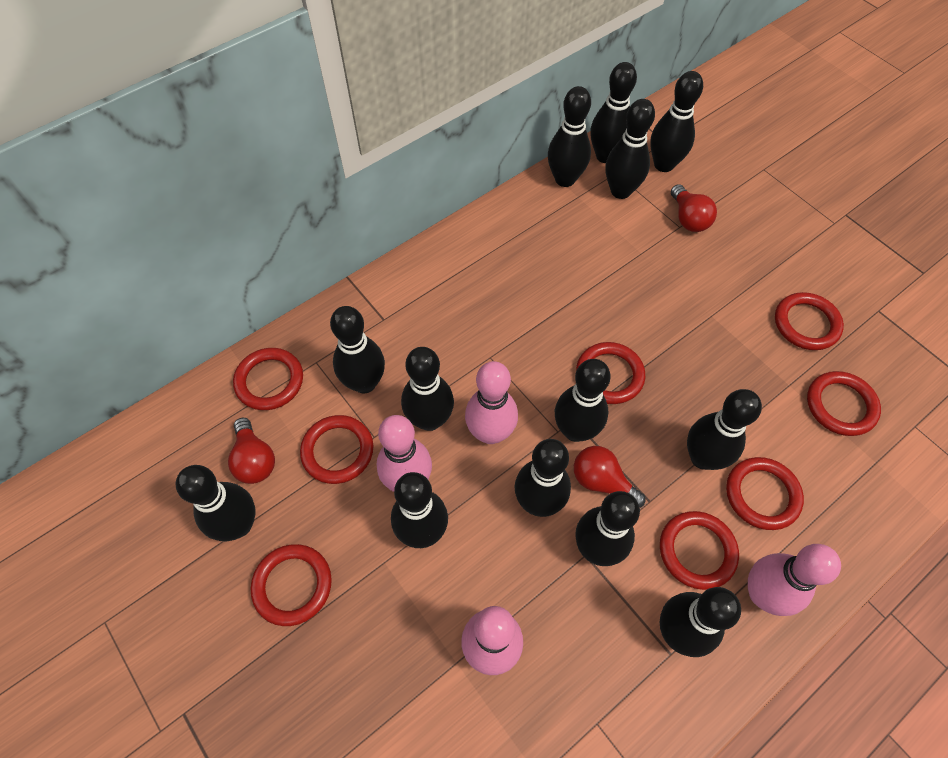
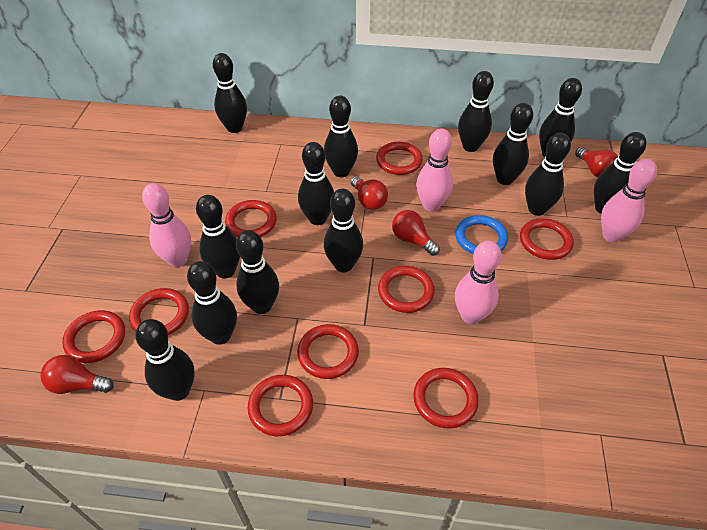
blue ring: 0 -> 1
red light bulb: 3 -> 4
red ring: 8 -> 9

